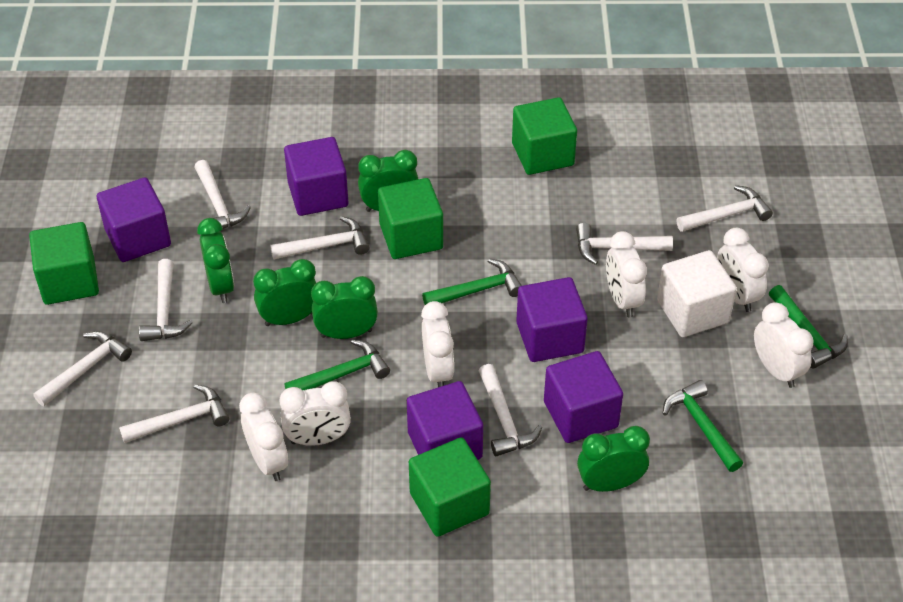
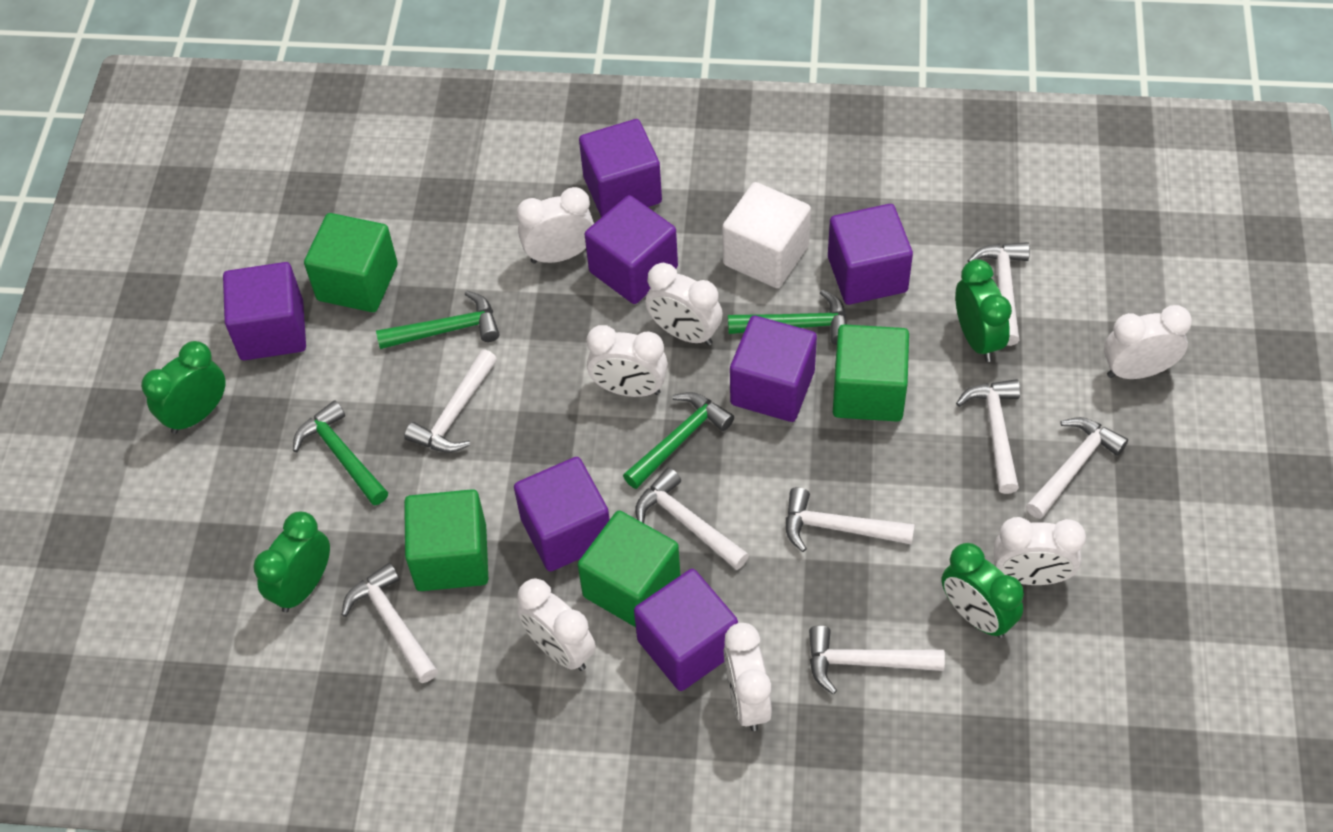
green clock: 5 -> 4
purple cube: 5 -> 7
white clock: 6 -> 7

